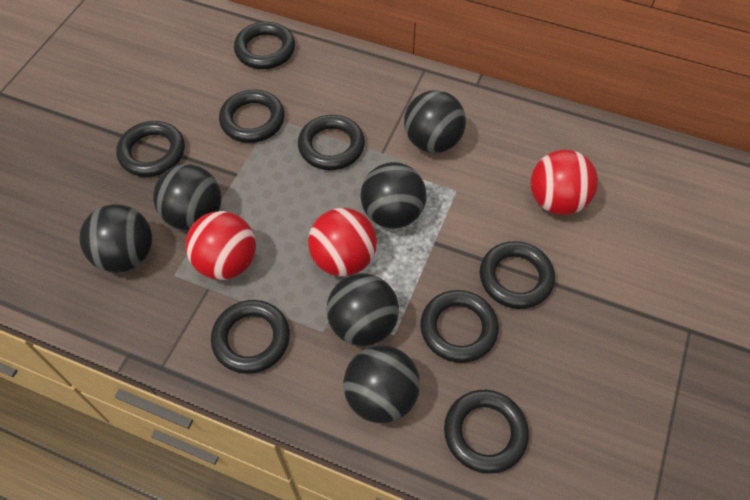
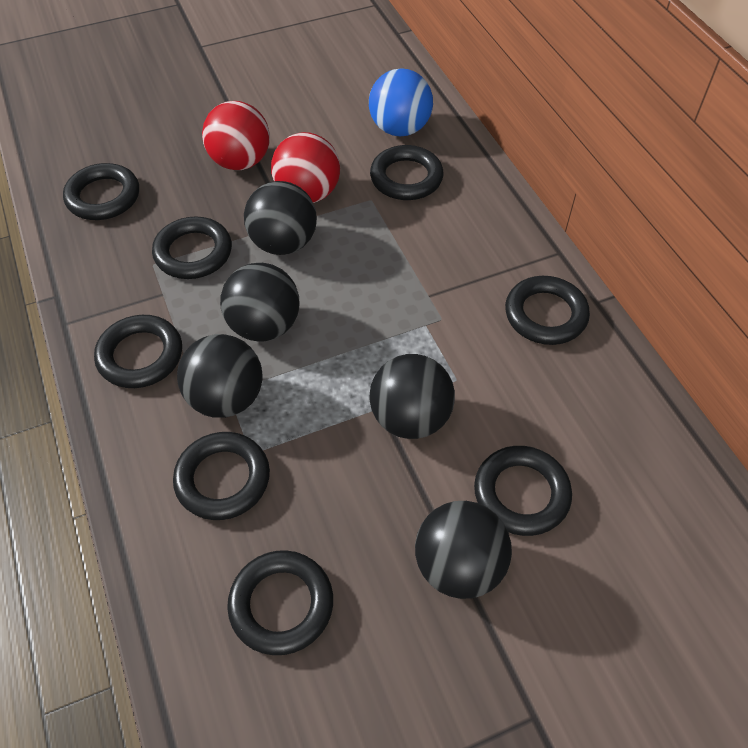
black ball: 6 -> 5
blue ball: 0 -> 1
red ball: 3 -> 2

